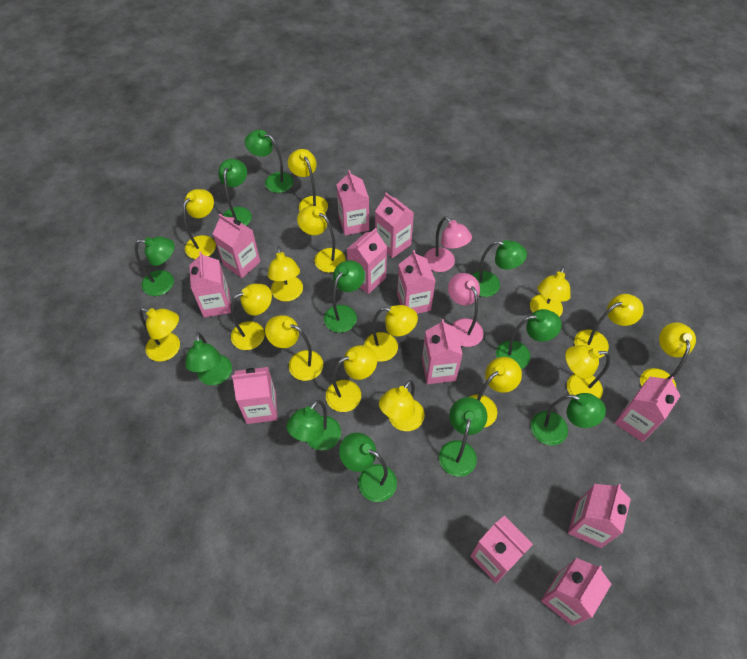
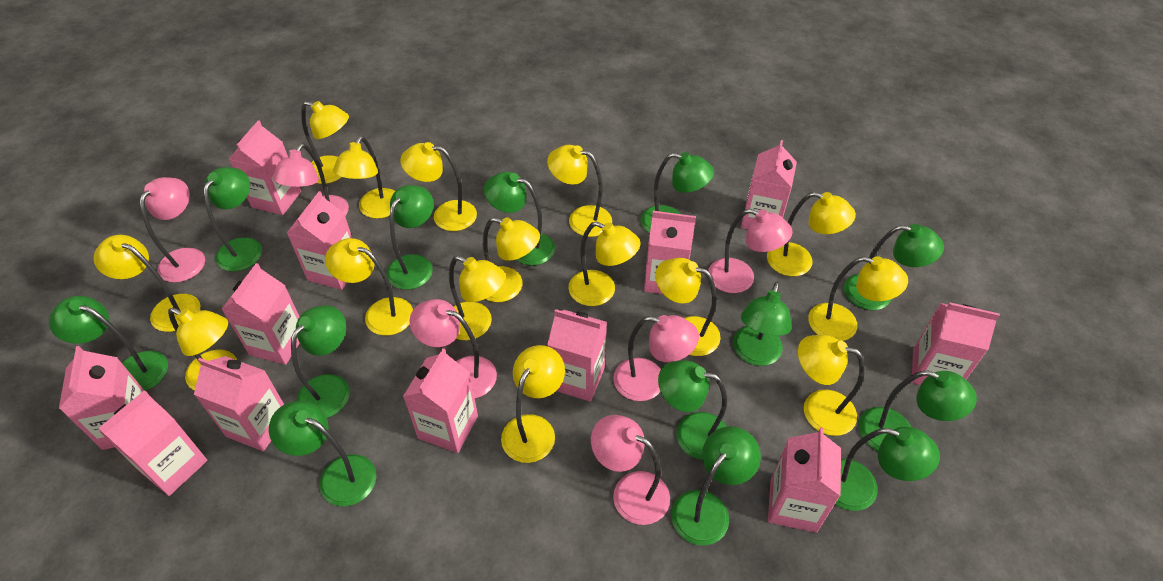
green lamp: 11 -> 13
pink lamp: 2 -> 6

